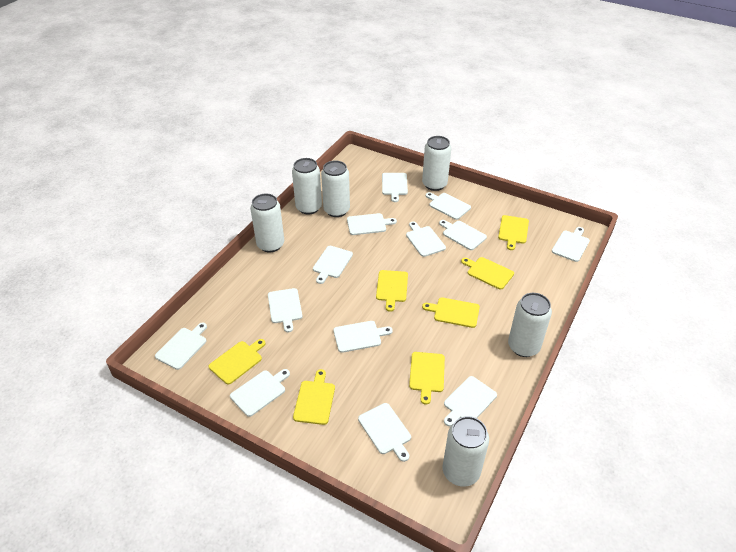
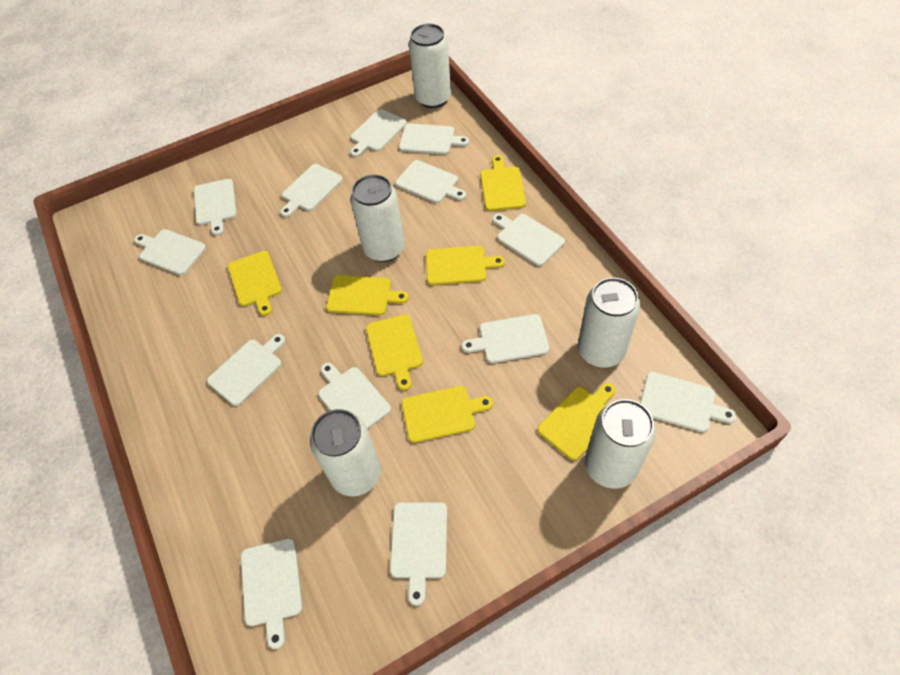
white can: 6 -> 5

